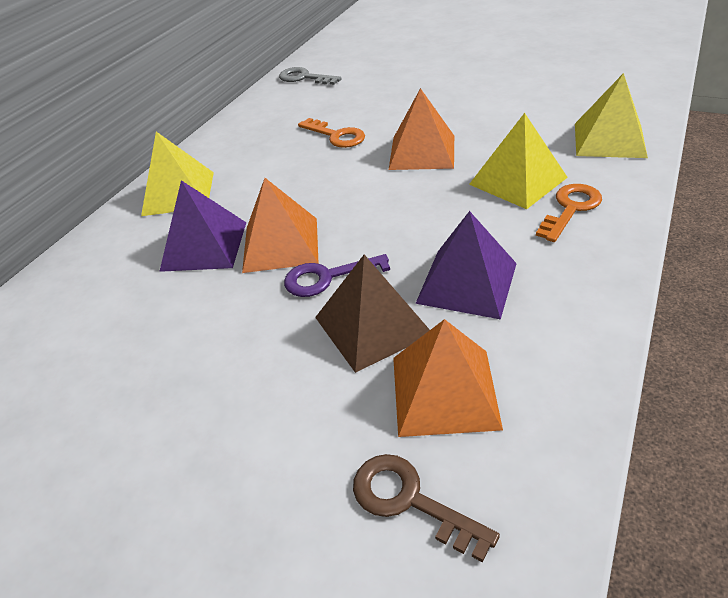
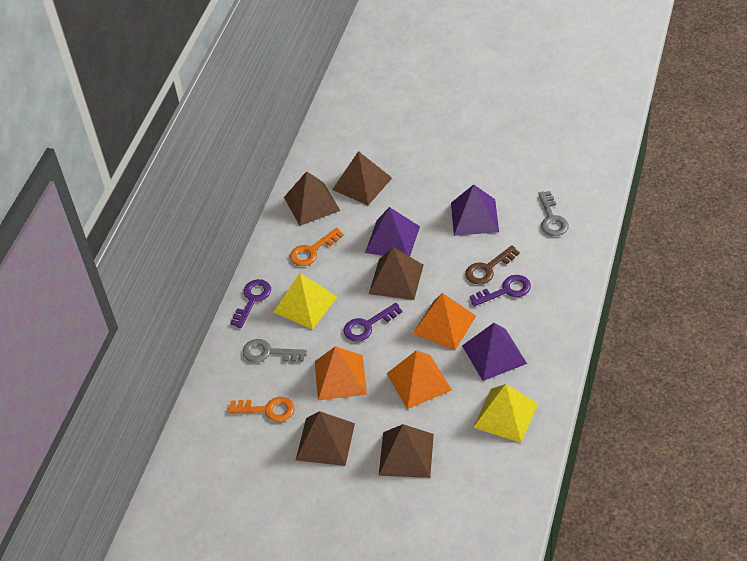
brown pyramid: 1 -> 5
grey key: 1 -> 2
purple key: 1 -> 3
purple pyramid: 2 -> 3
yellow pyramid: 3 -> 2

